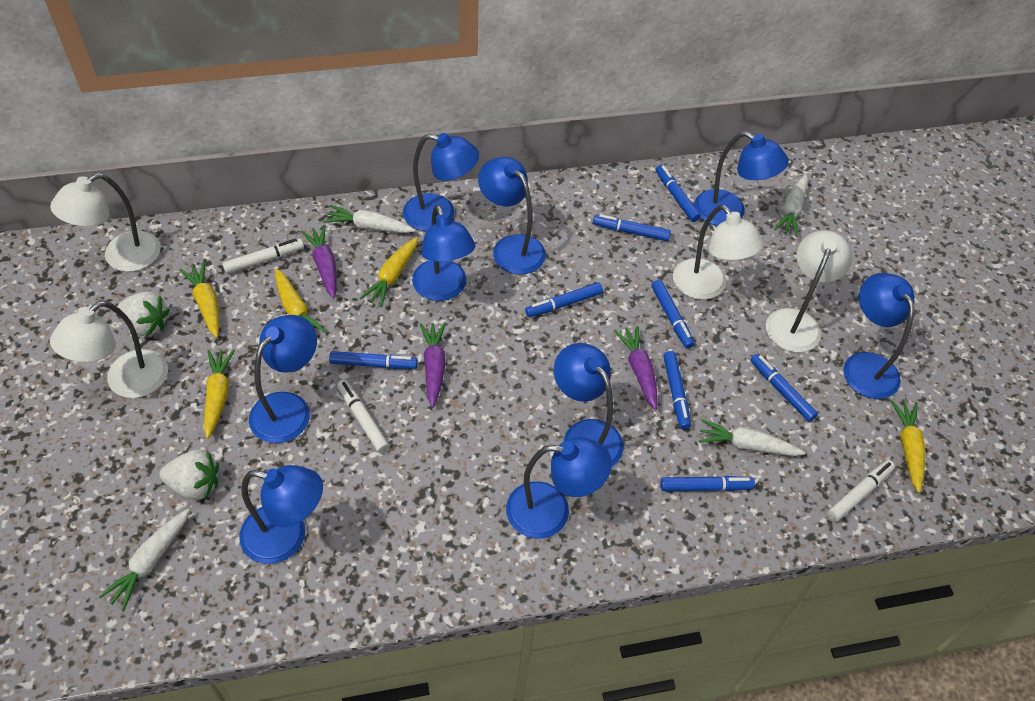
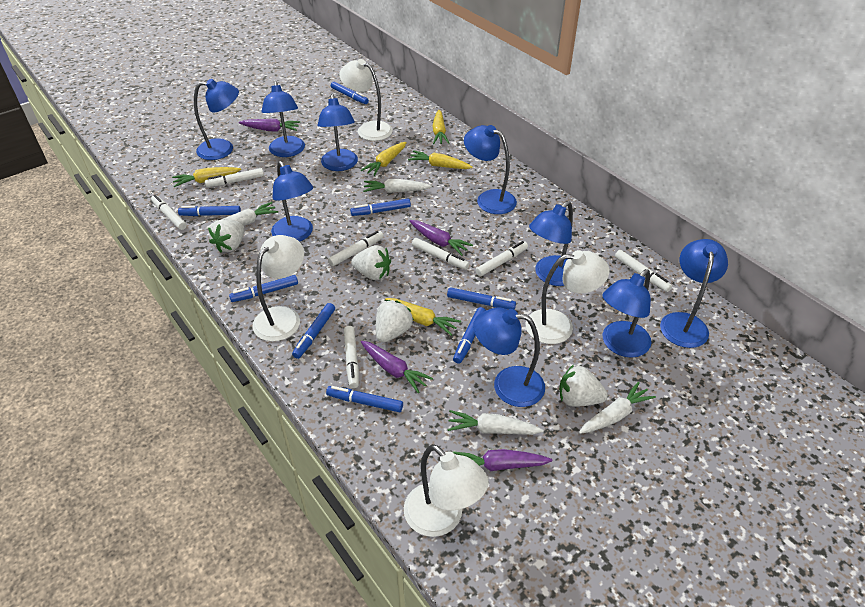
purple carrot: 3 -> 4
white marker: 3 -> 7
white strawberry: 2 -> 4

